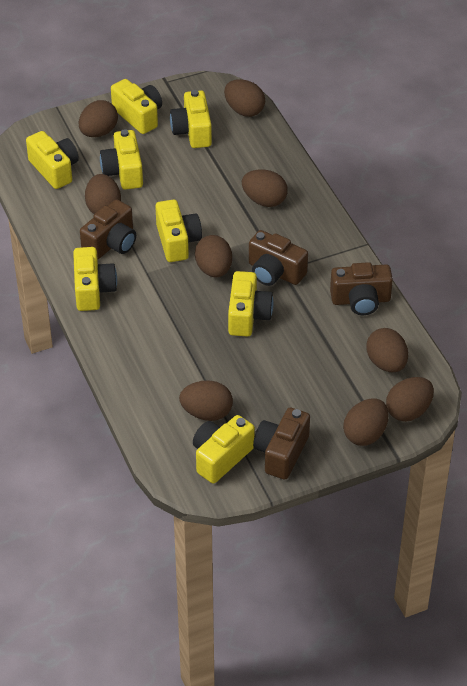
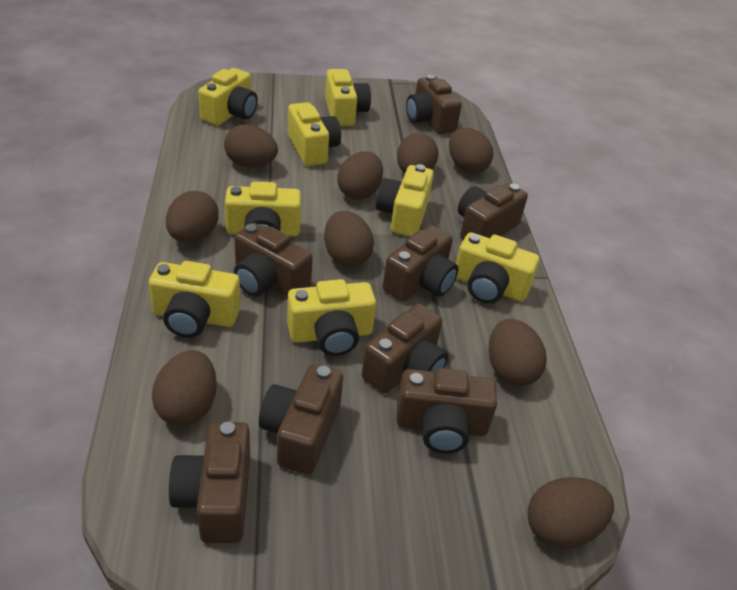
brown camera: 4 -> 8

